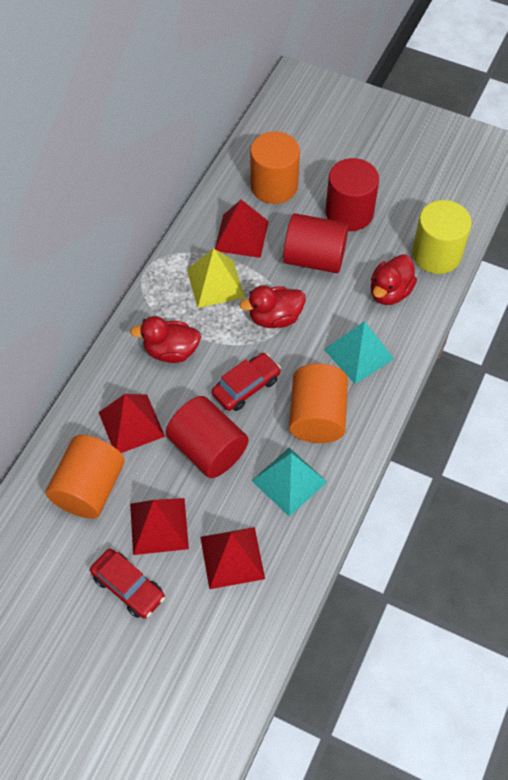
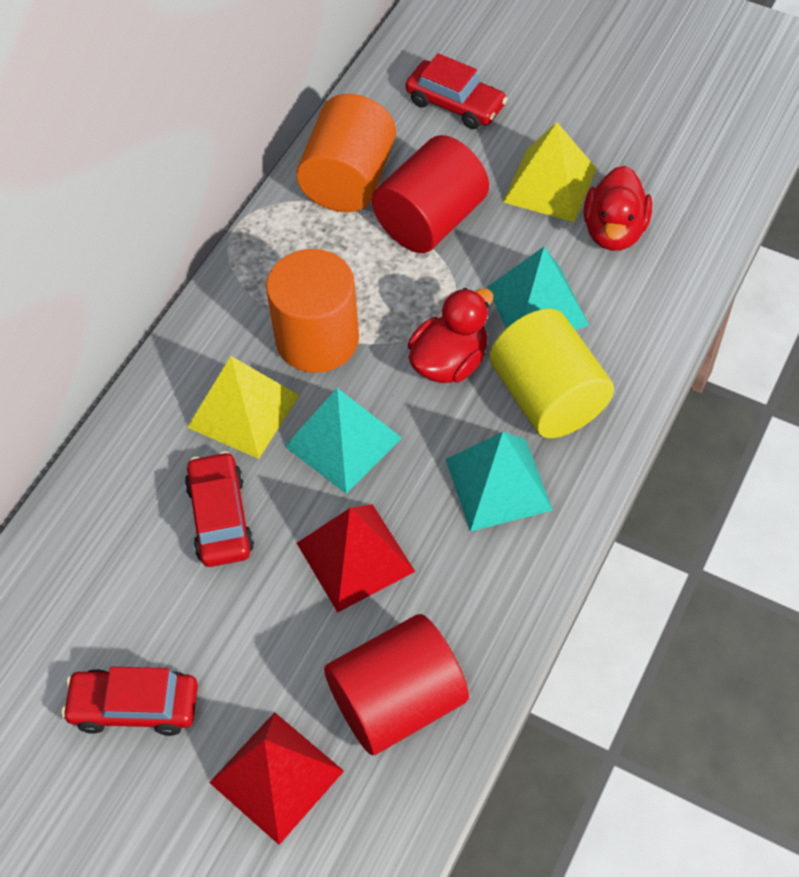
orange cylinder: 3 -> 2
red car: 2 -> 3
red cylinder: 3 -> 2
red duck: 3 -> 2
red pyramid: 4 -> 2
turquoise pyramid: 2 -> 3
yellow pyramid: 1 -> 2

